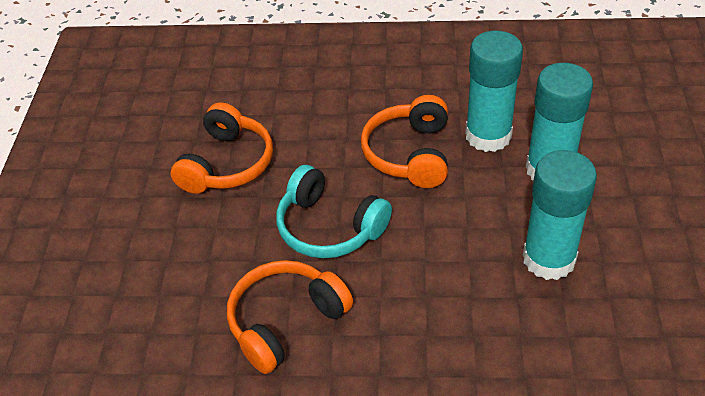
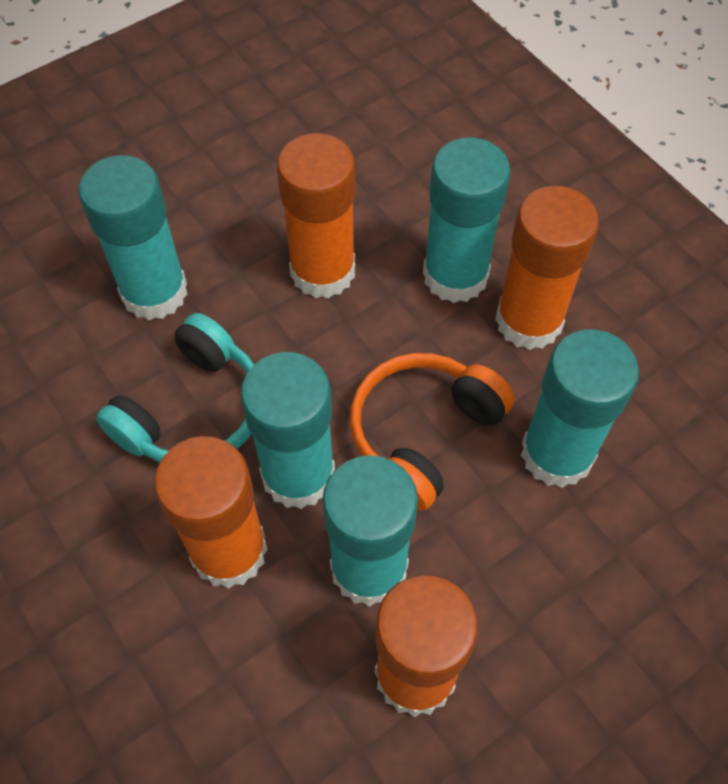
orange glue stick: 0 -> 4
orange headphones: 3 -> 1
turquoise glue stick: 3 -> 5

